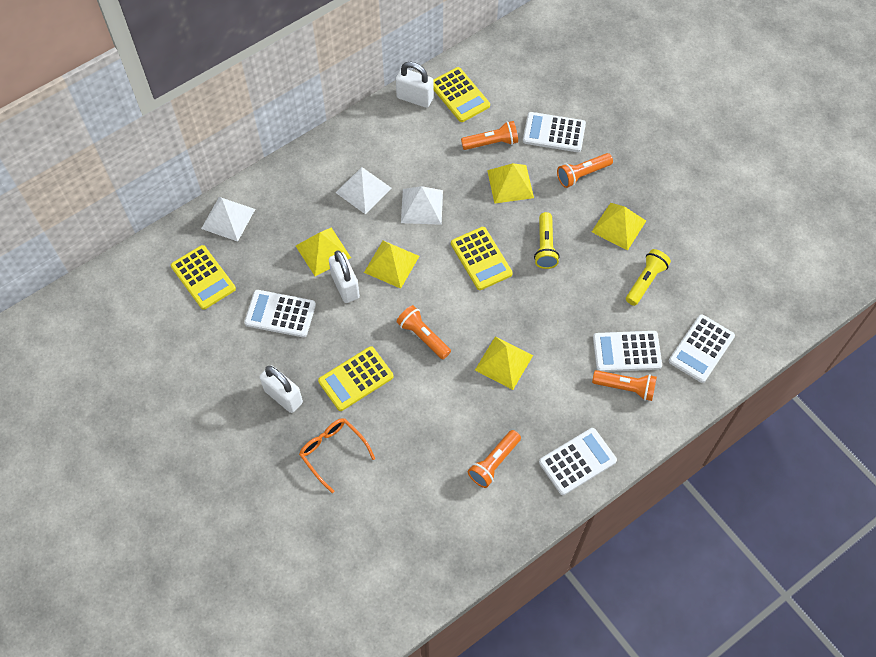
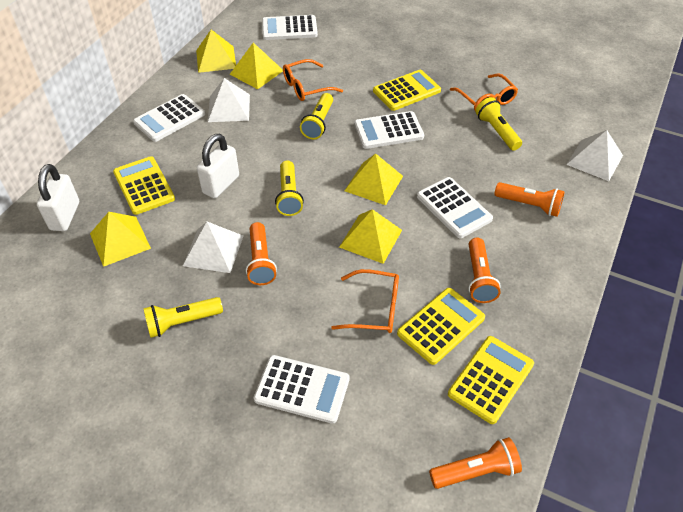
orange flashlight: 5 -> 4
orange glasses: 1 -> 3
white padlock: 3 -> 2
yellow flashlight: 2 -> 4

